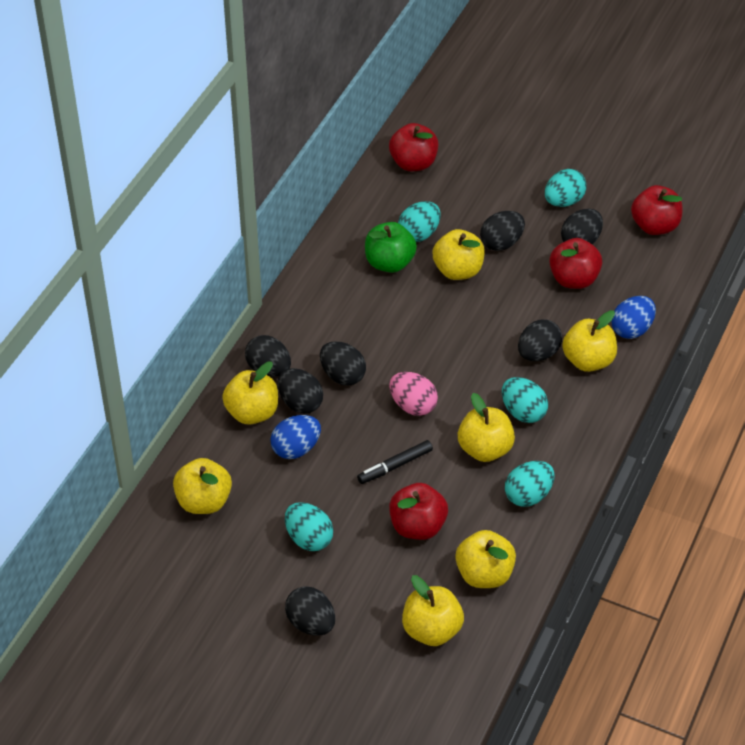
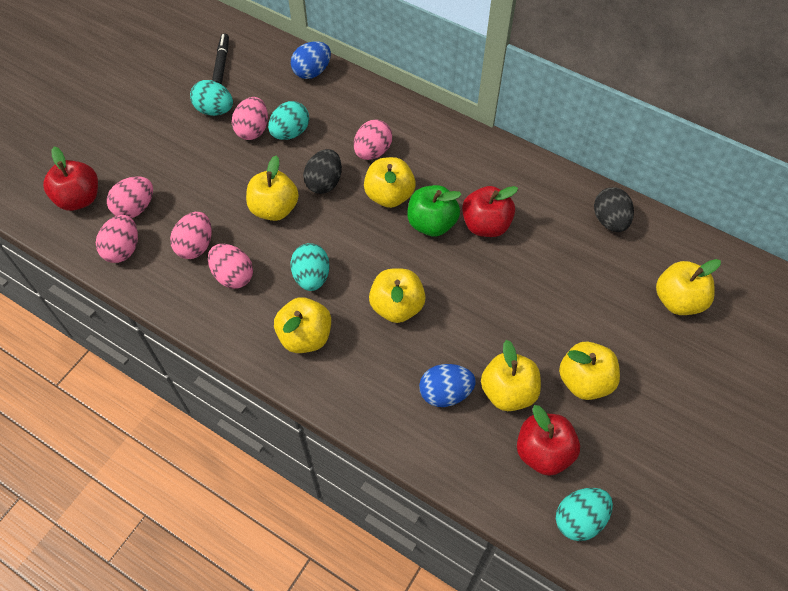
black egg: 7 -> 2
pink egg: 1 -> 6
red apple: 4 -> 3
turquoise egg: 5 -> 4

